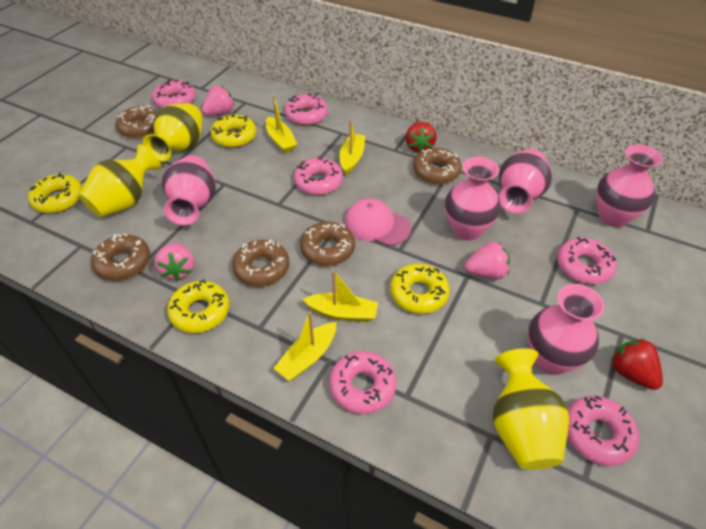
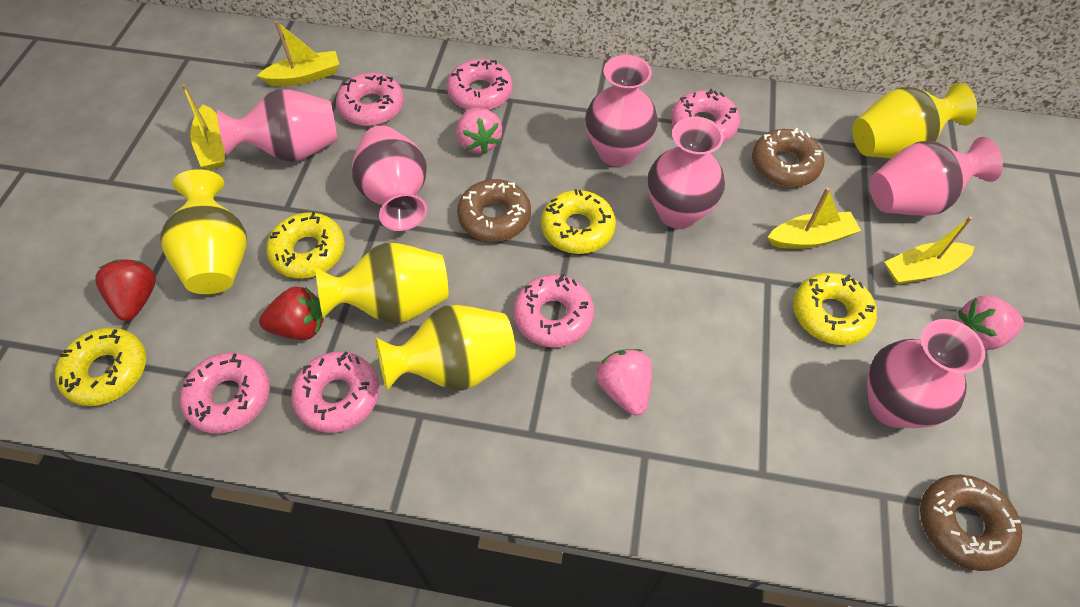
brown donut: 5 -> 3
pink cap: 1 -> 0
pink vase: 5 -> 6
yellow vase: 3 -> 4

